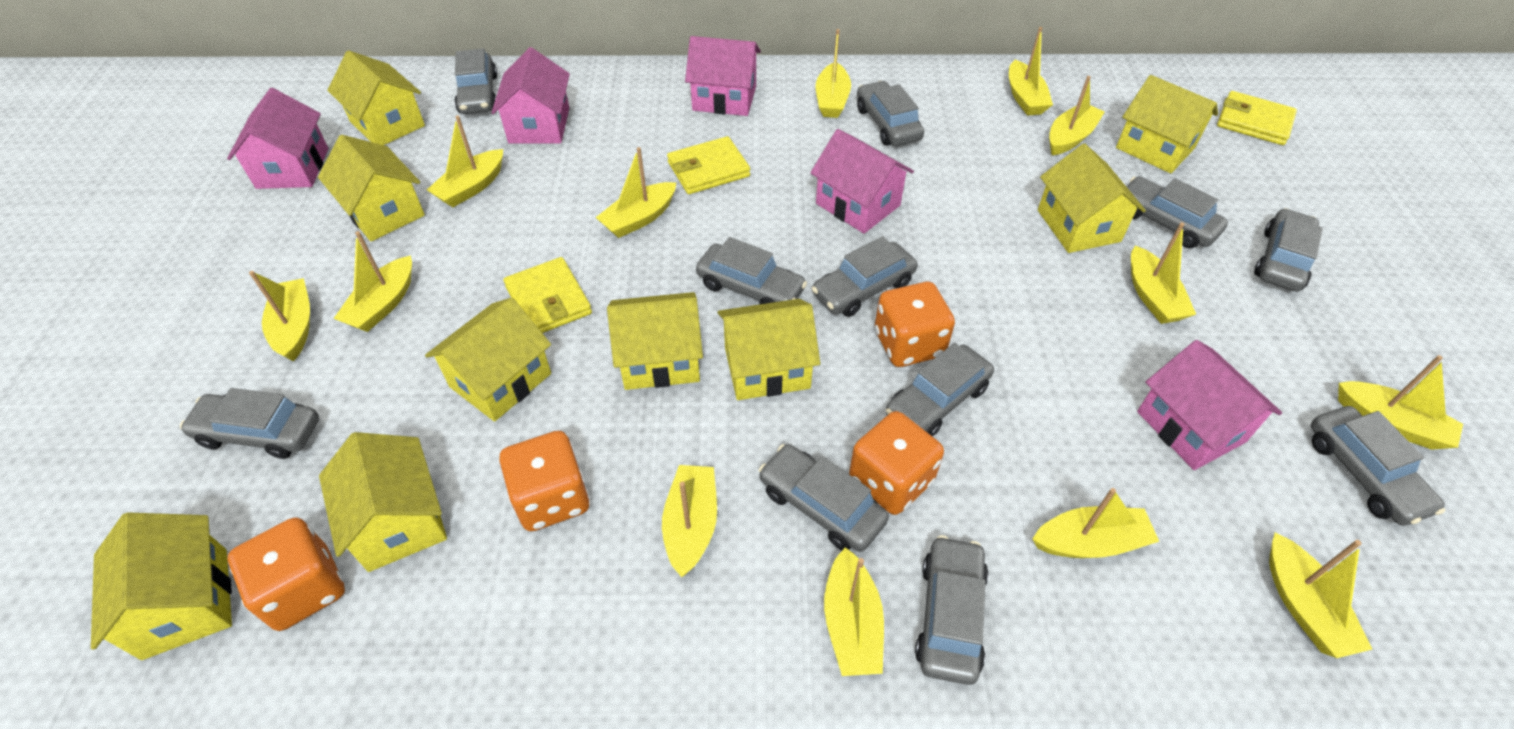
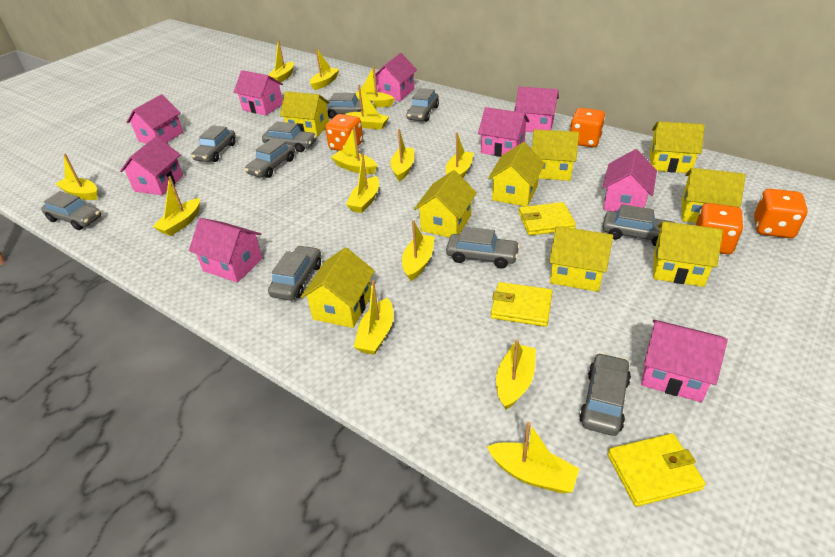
grey car: 11 -> 10
pink house: 5 -> 9
yellow boat: 13 -> 14

